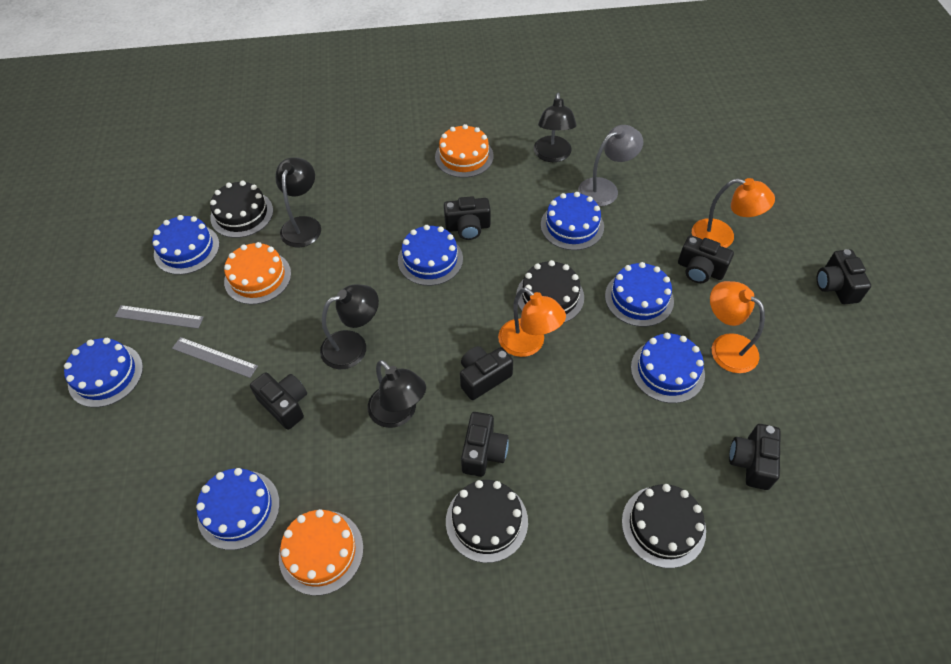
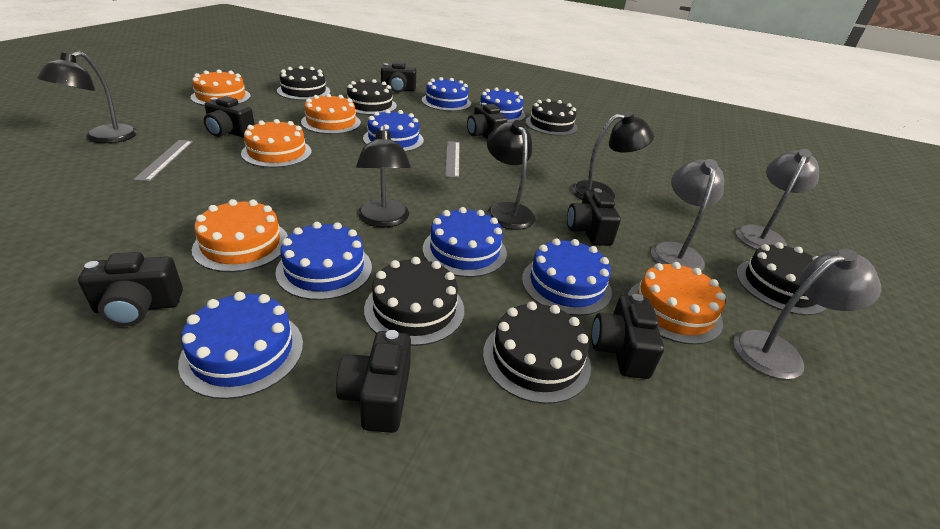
black cake: 4 -> 6
grey lamp: 1 -> 3
orange cake: 3 -> 5
orange lamp: 3 -> 0

